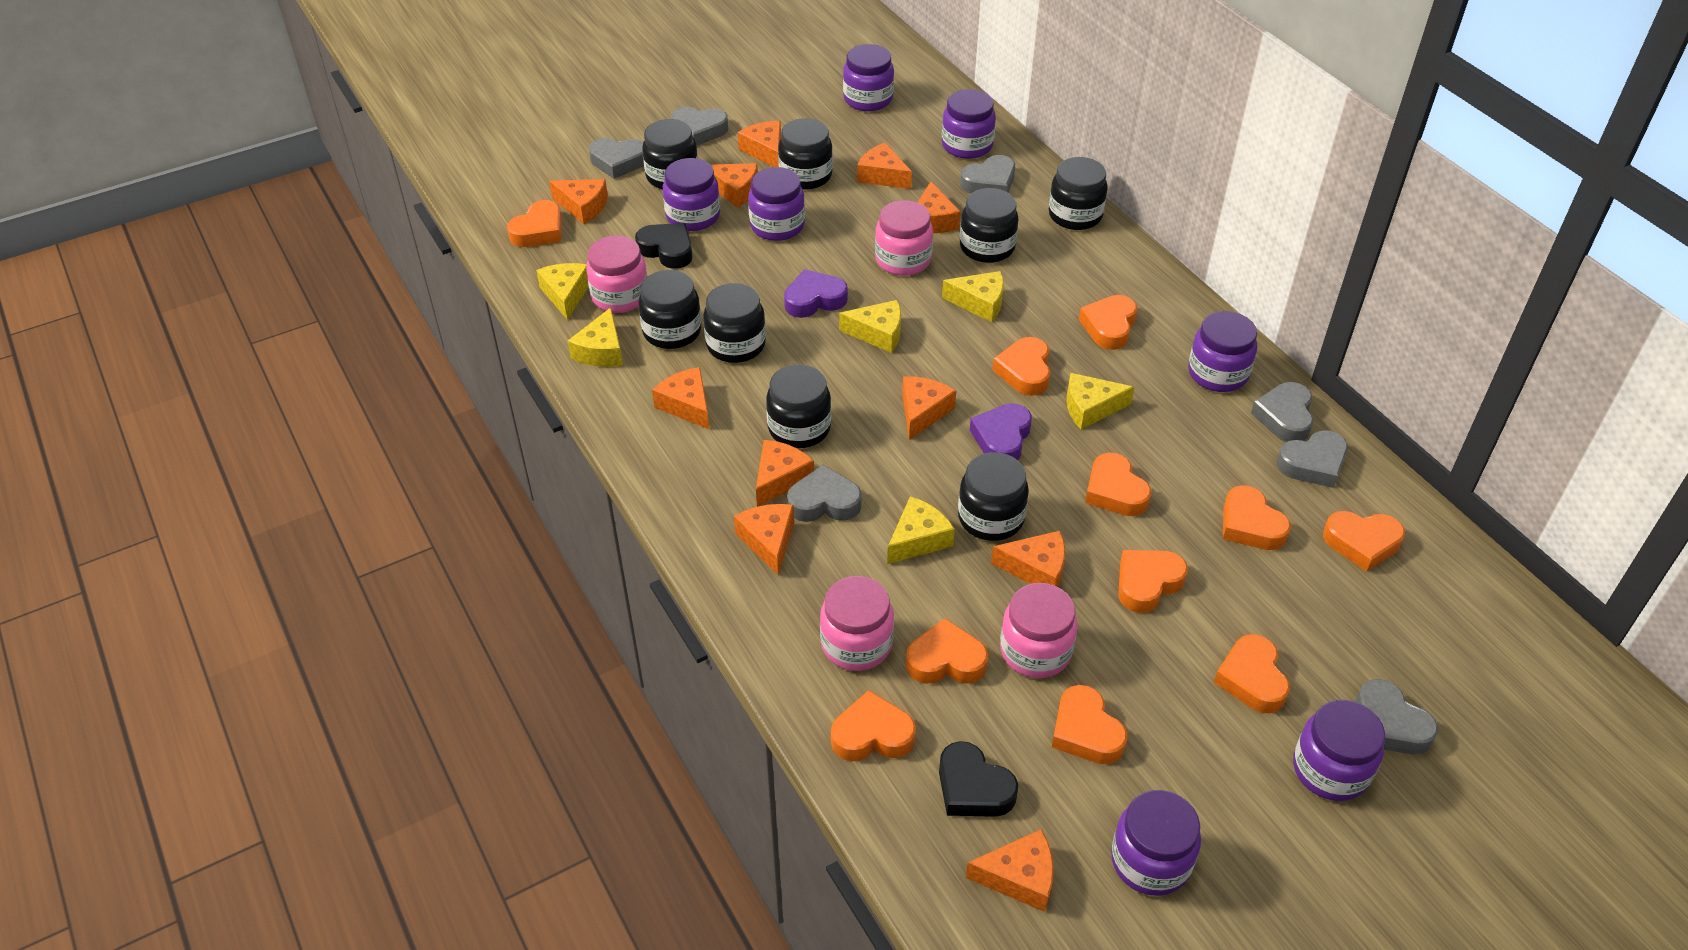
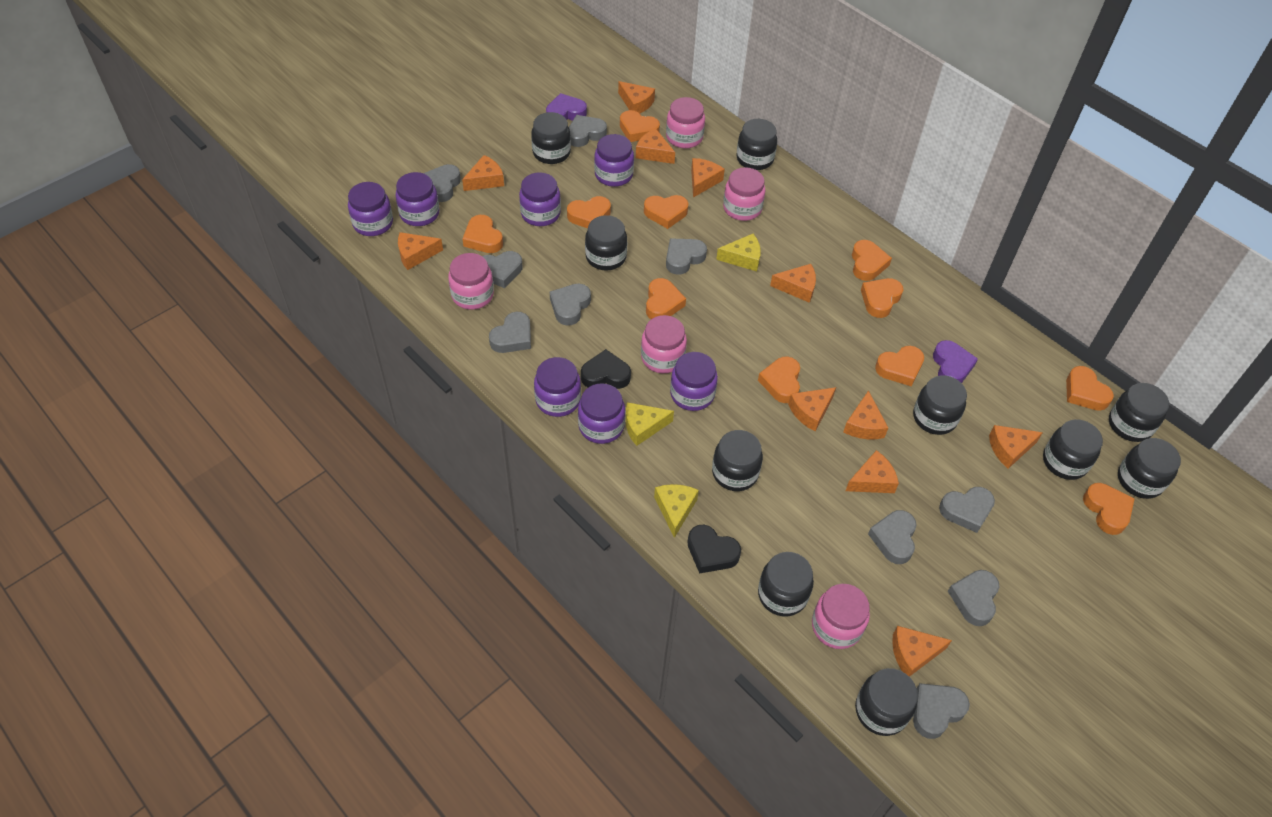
black jar: 8 -> 10
grey heart: 7 -> 10
pink jar: 4 -> 5
yellow cheese: 6 -> 3

